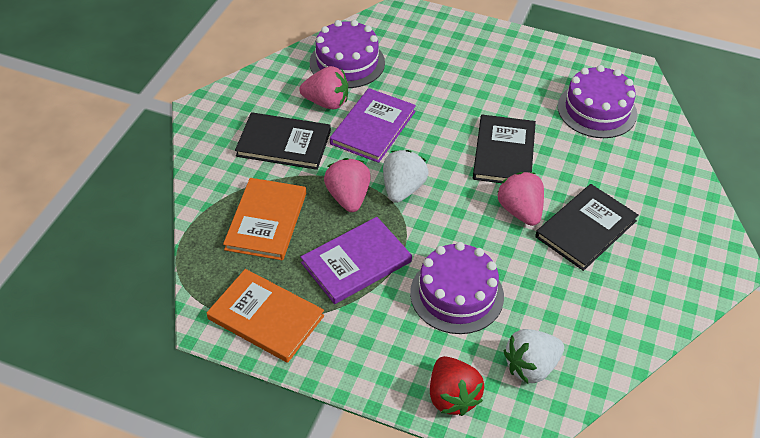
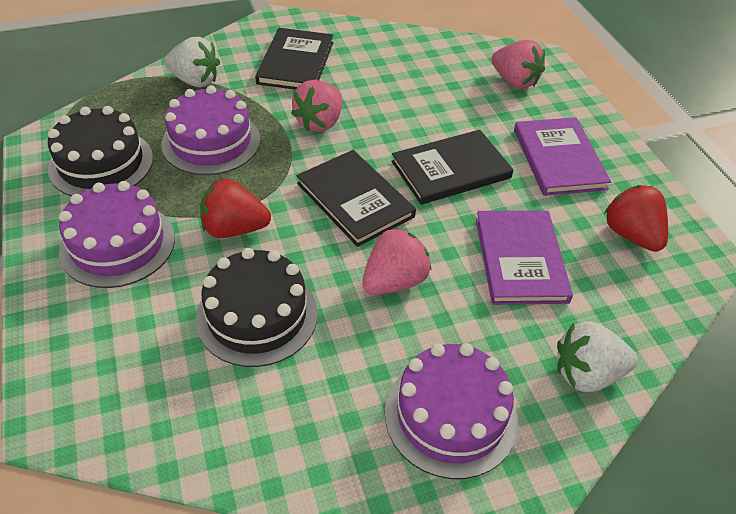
black cake: 0 -> 2
orange book: 2 -> 0
red strawberry: 1 -> 2

